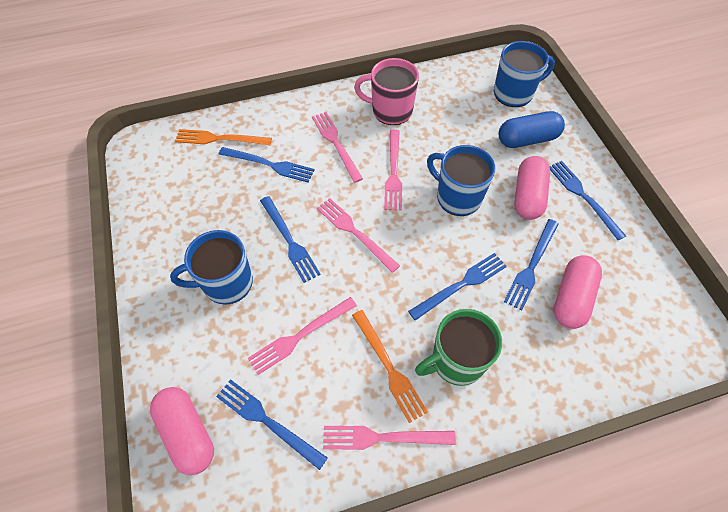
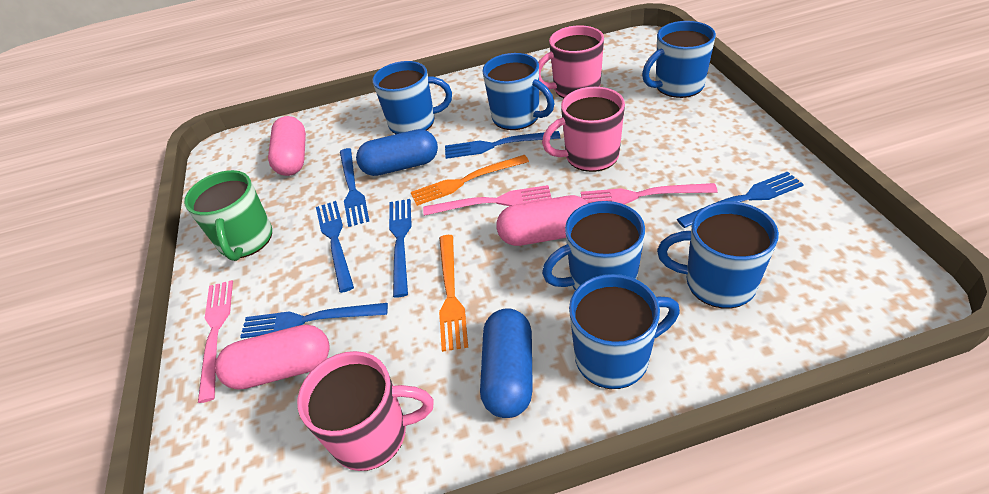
blue capsule: 1 -> 2
blue mug: 3 -> 6
pink fork: 5 -> 3
pink mug: 1 -> 3

